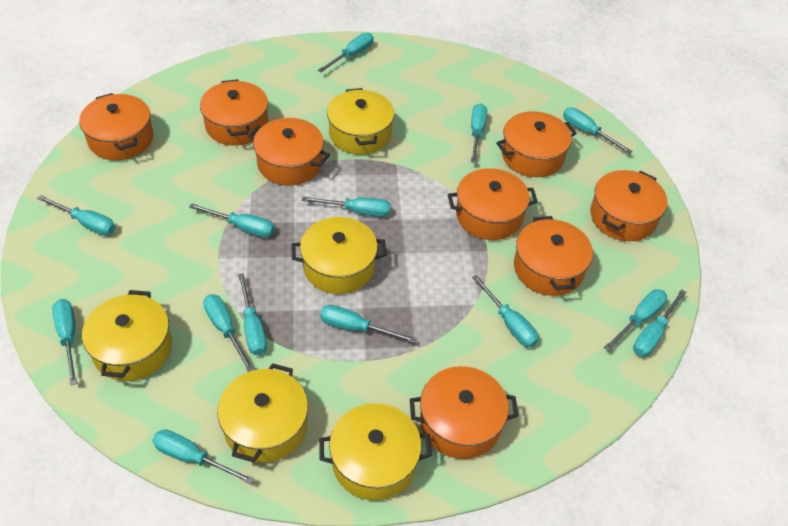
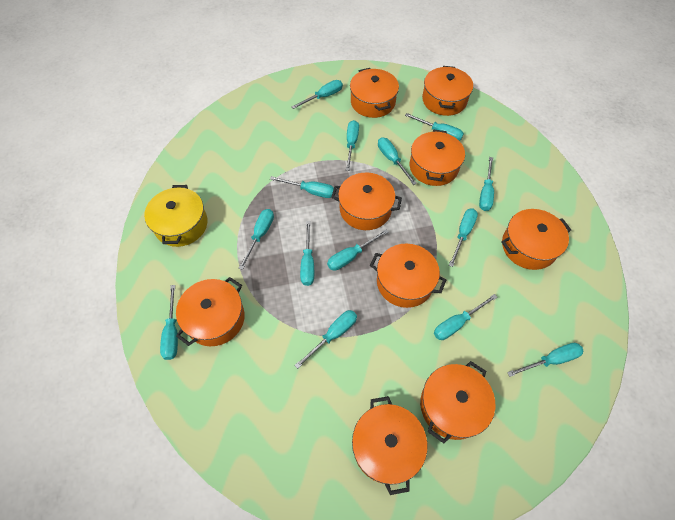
orange pot: 8 -> 9
yellow pot: 5 -> 1

